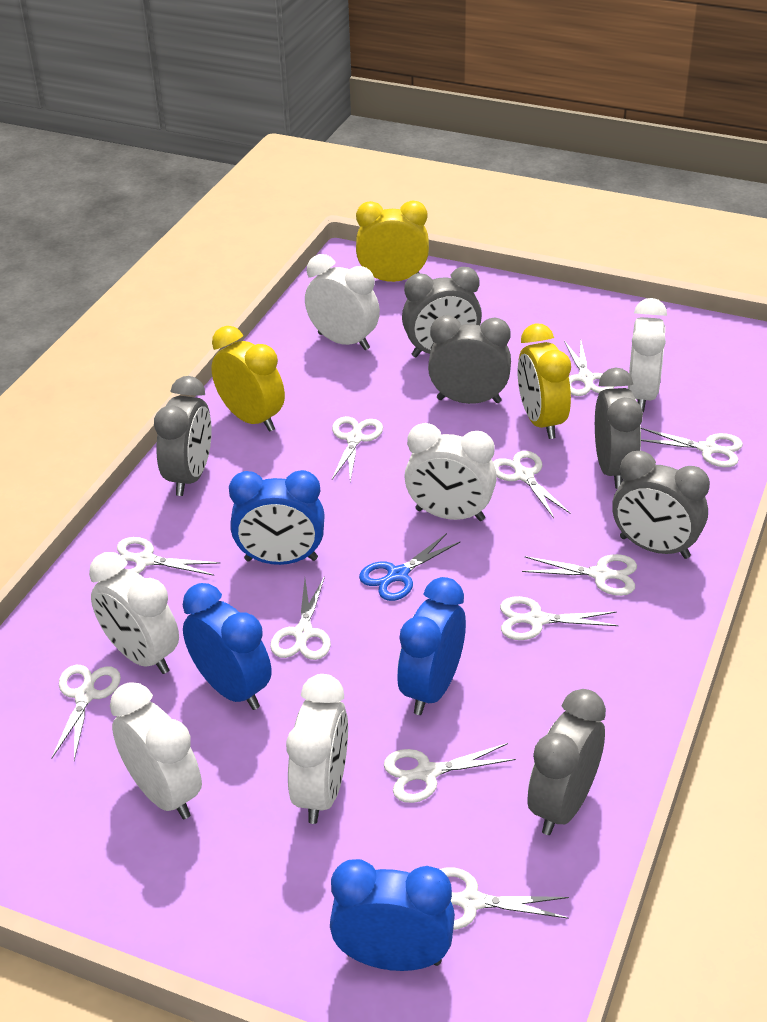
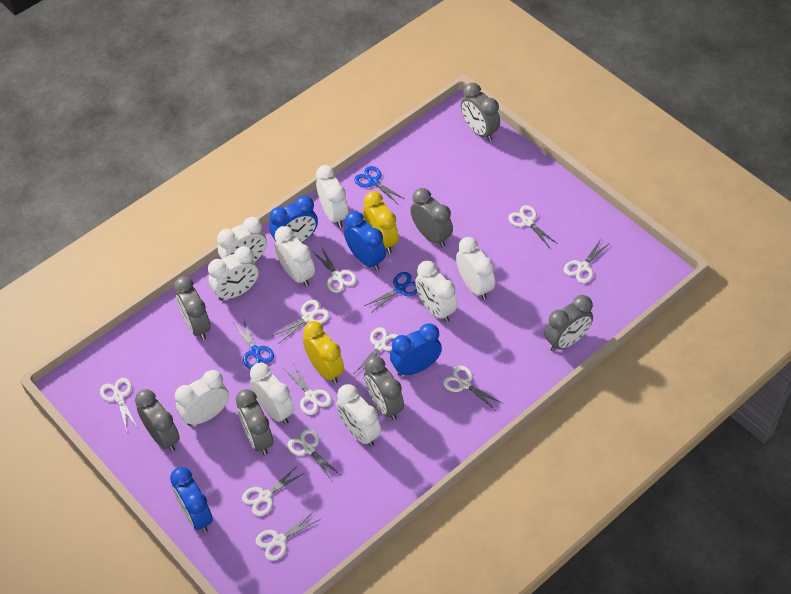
blue scissors: 1 -> 3
grey clock: 6 -> 7
white clock: 6 -> 9
yellow clock: 3 -> 2

